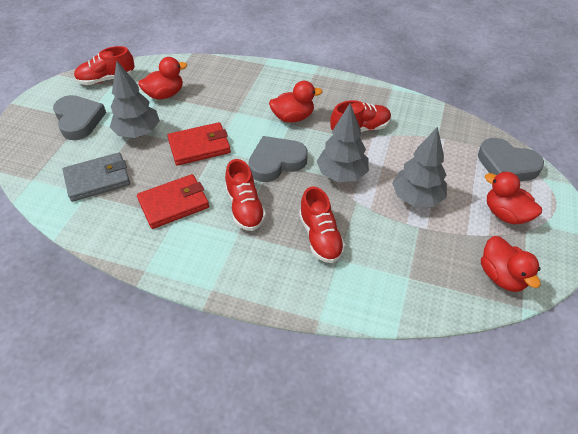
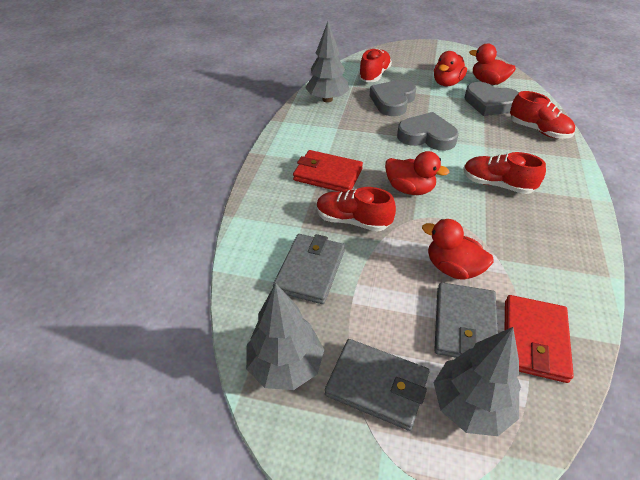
grey wallet: 1 -> 3

